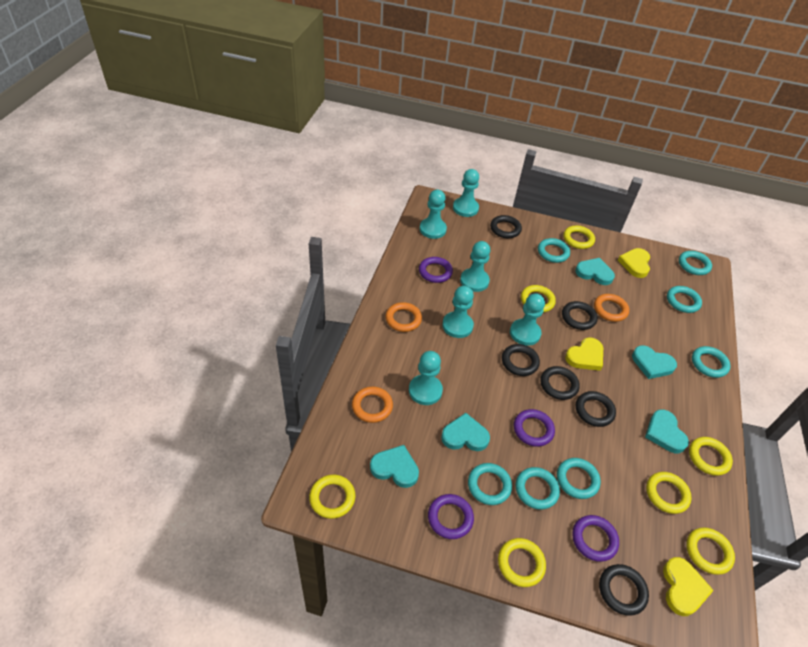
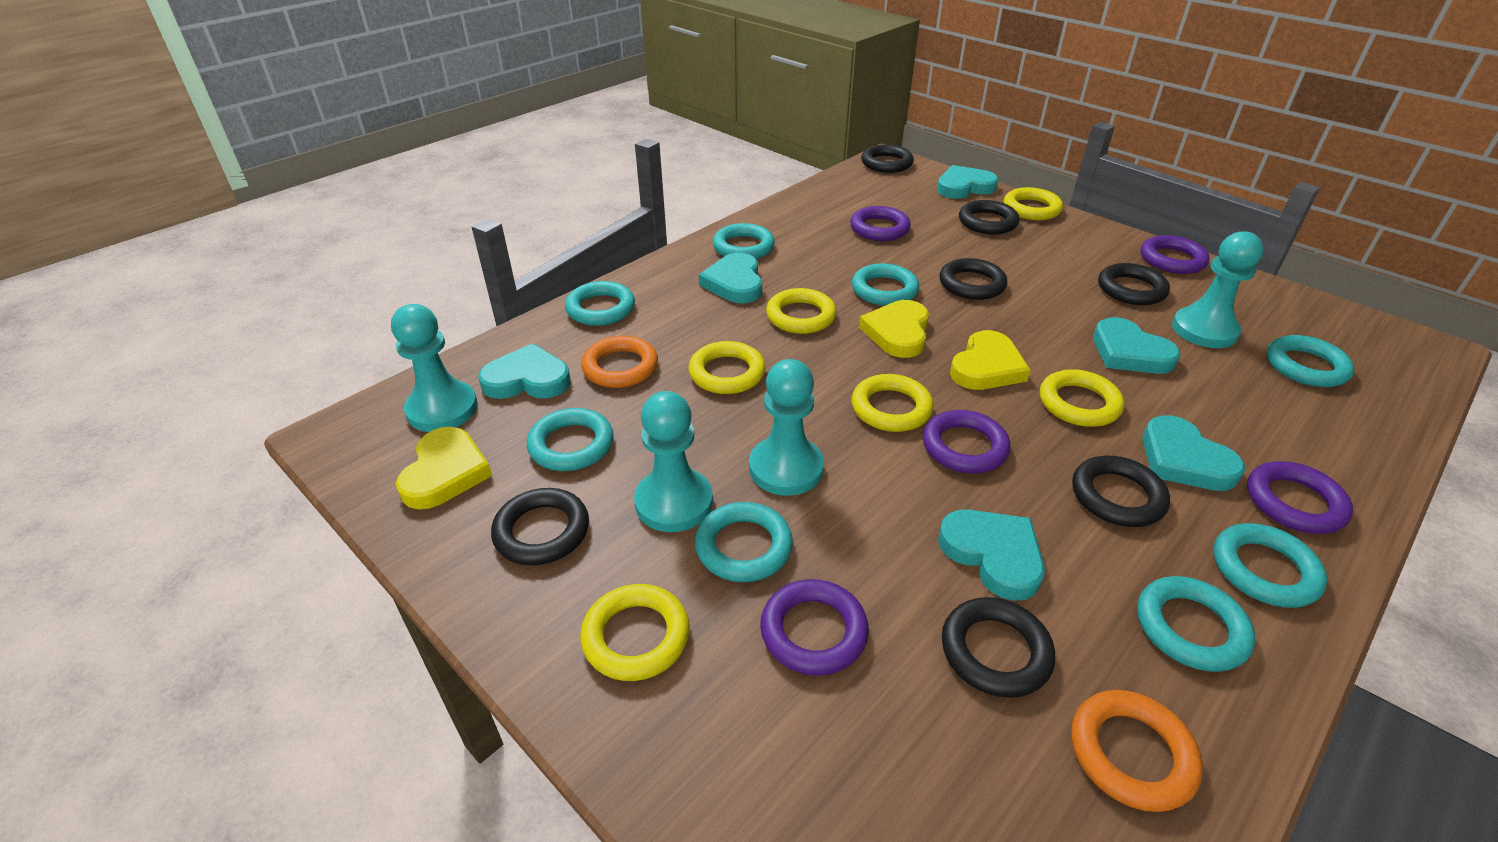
black ring: 6 -> 7
orange ring: 3 -> 2
purple ring: 4 -> 5
turquoise heart: 5 -> 6
turquoise pawn: 6 -> 4
turquoise ring: 7 -> 8
yellow ring: 7 -> 6

